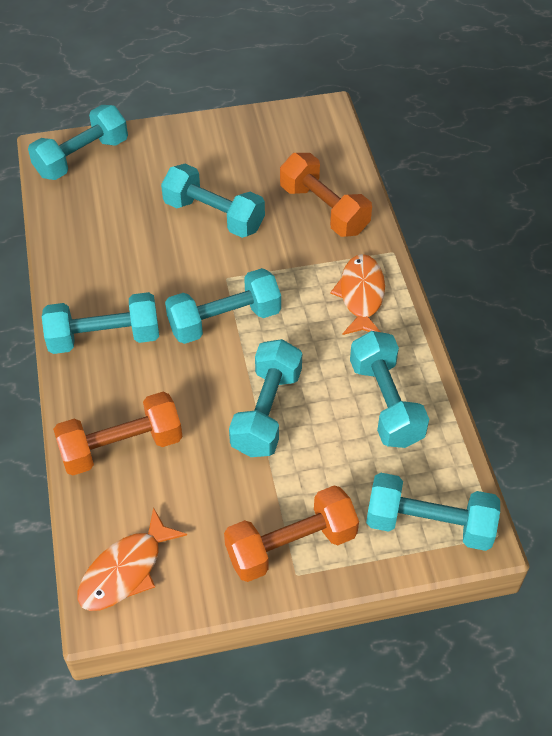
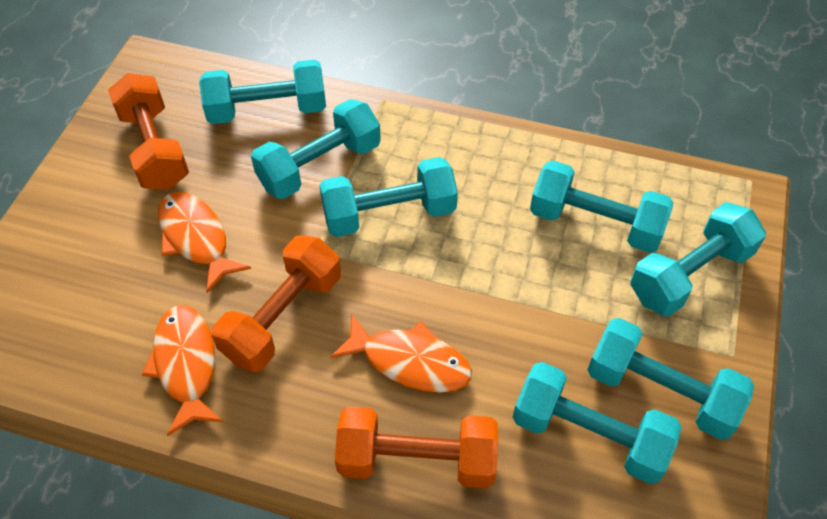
orange fish: 2 -> 3

